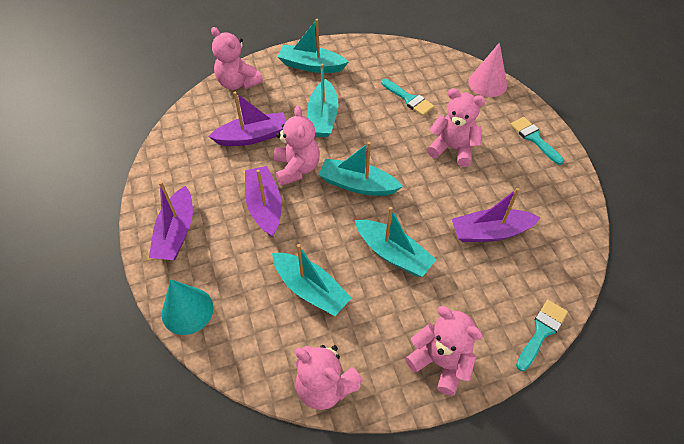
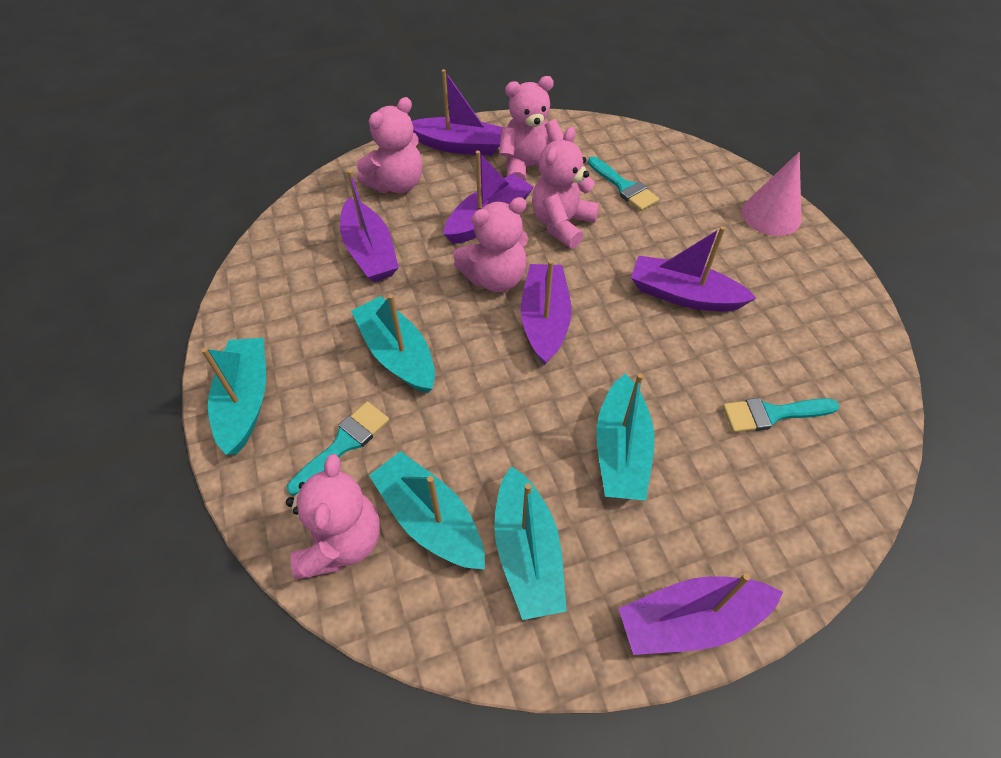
purple boat: 4 -> 6
turquoise cone: 1 -> 0

